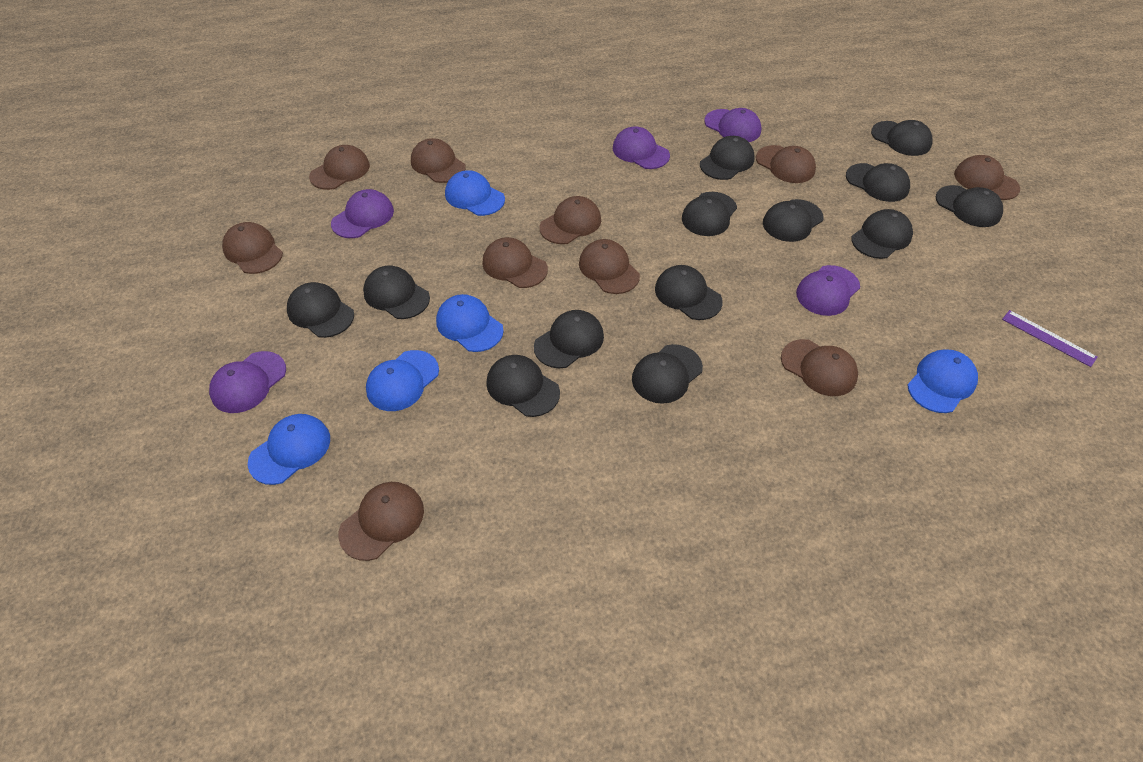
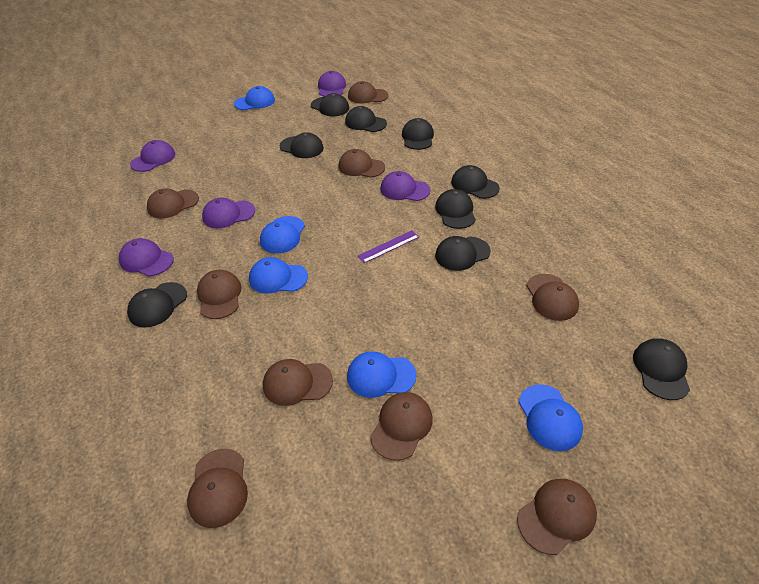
black cap: 13 -> 9
brown cap: 10 -> 9

